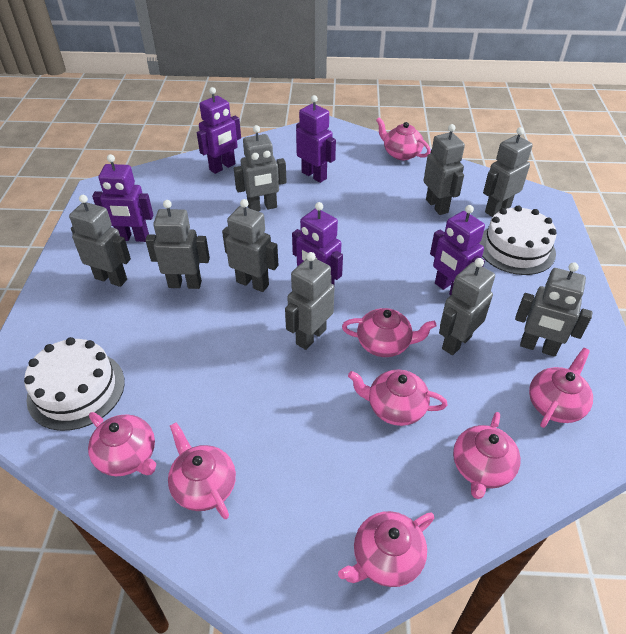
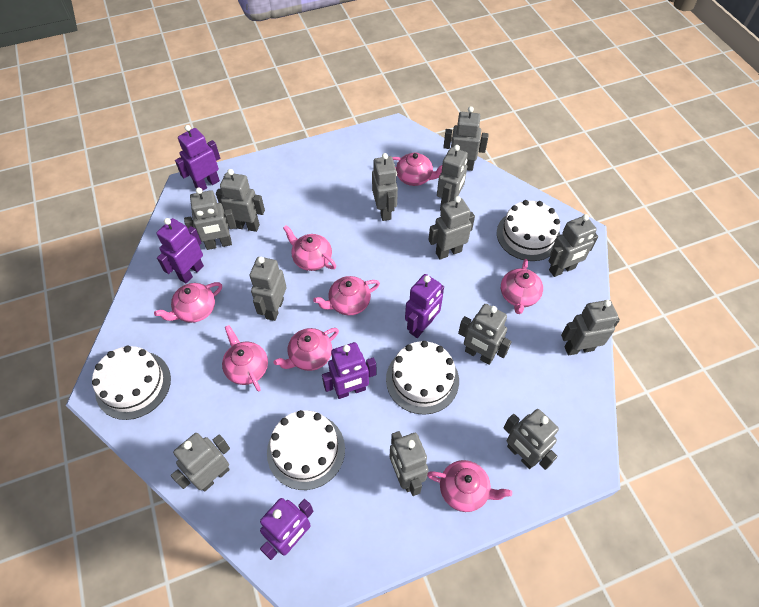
grey robot: 9 -> 13
white cake: 2 -> 4

